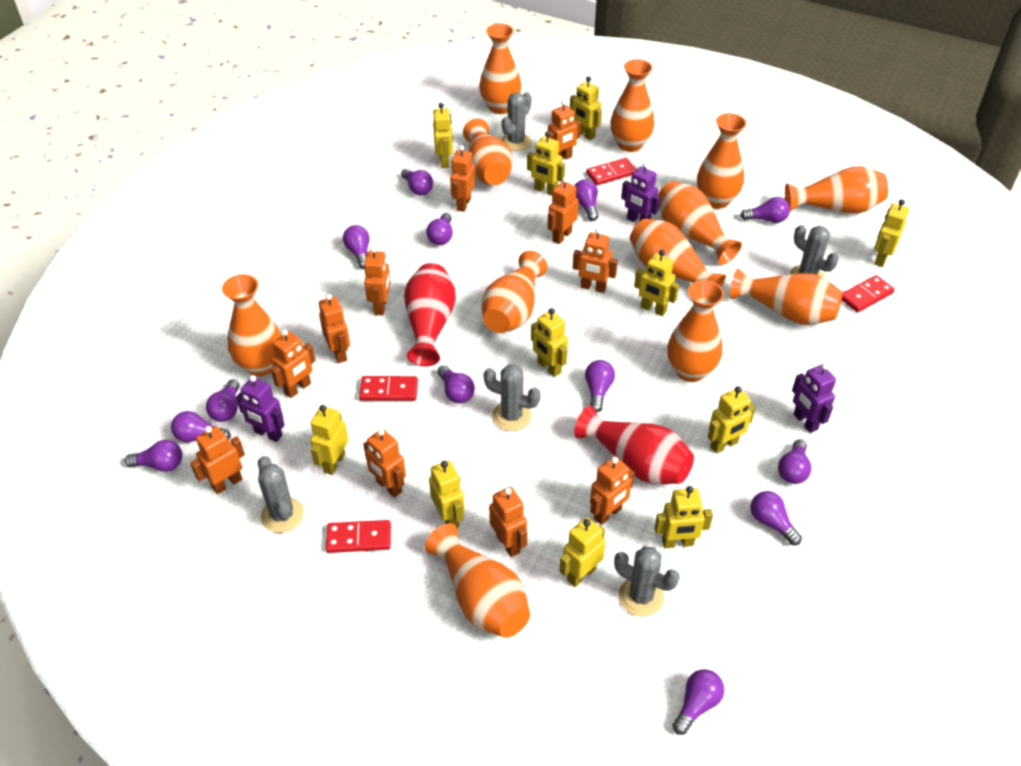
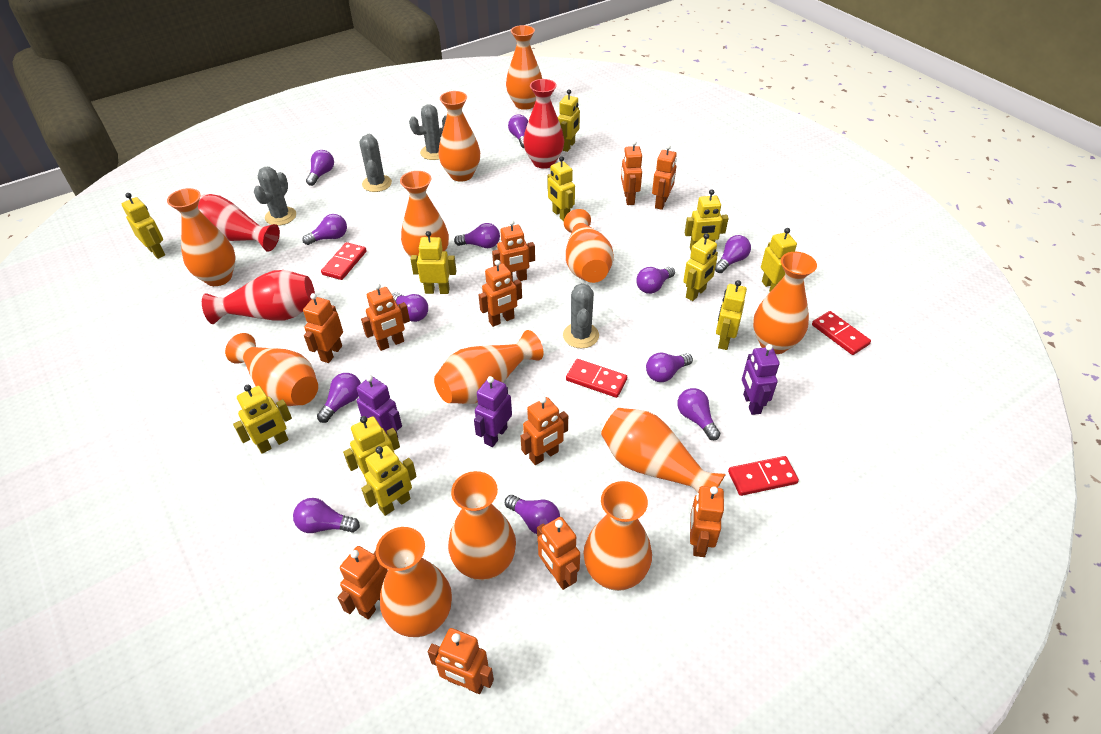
grey cactus: 5 -> 4
purple light bulb: 13 -> 12
red vase: 2 -> 3

